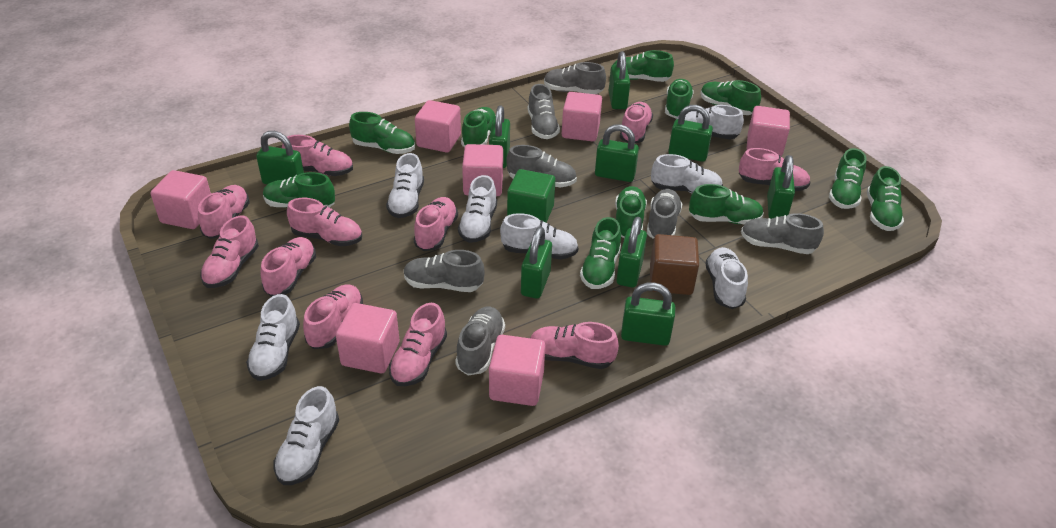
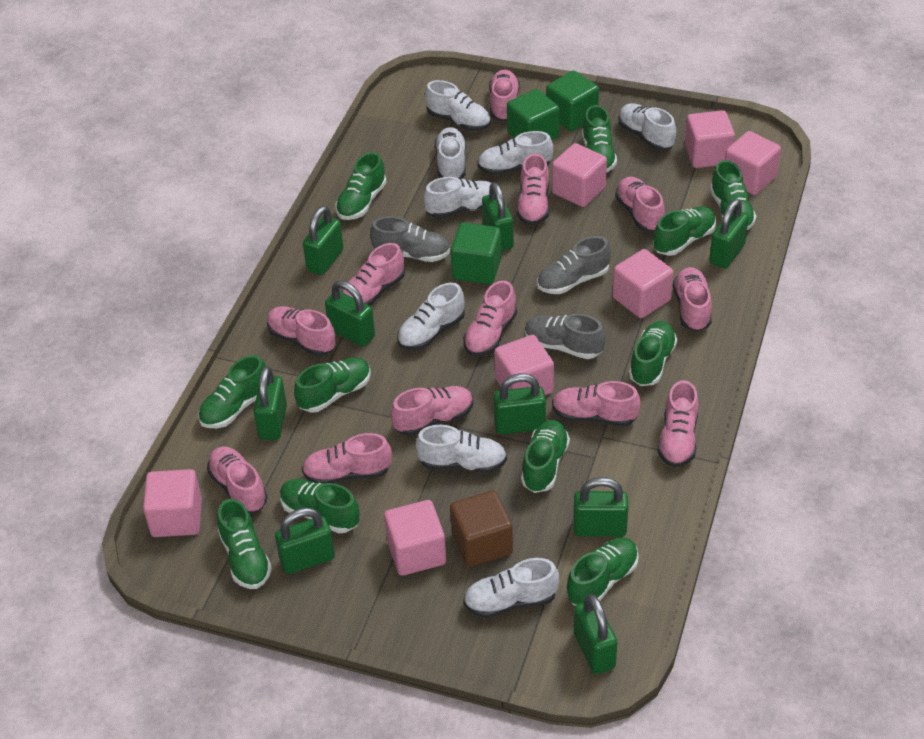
green cube: 1 -> 3
grey shoe: 7 -> 3
pink shoe: 11 -> 12

